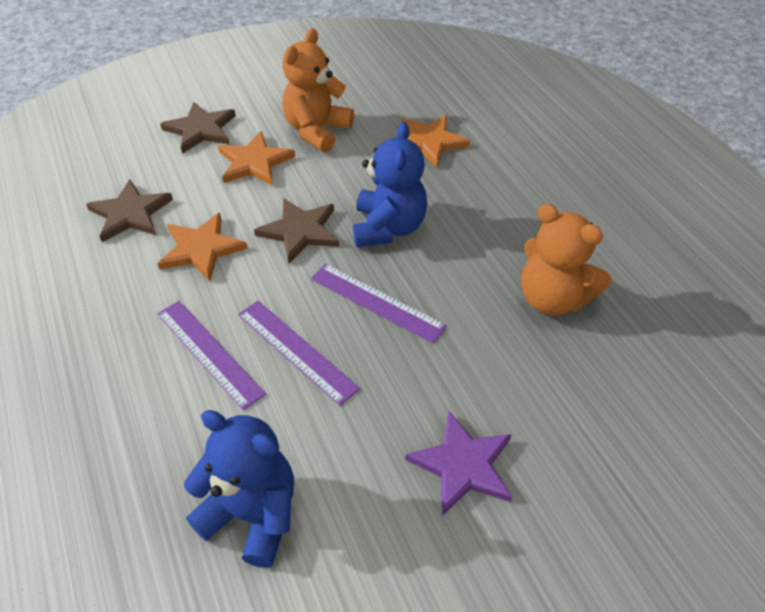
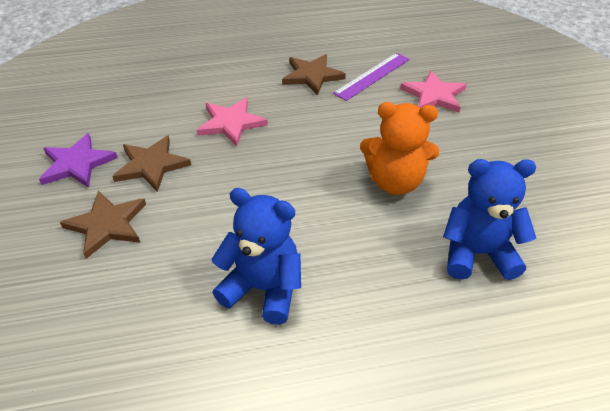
orange star: 3 -> 0
orange teddy bear: 2 -> 1
pink star: 0 -> 2
purple ruler: 3 -> 1

